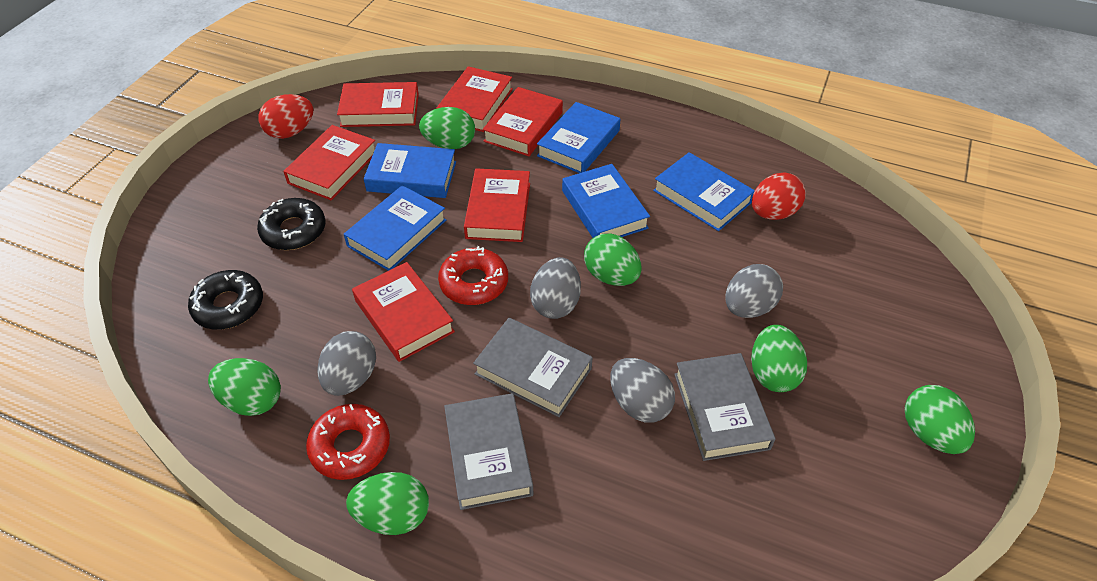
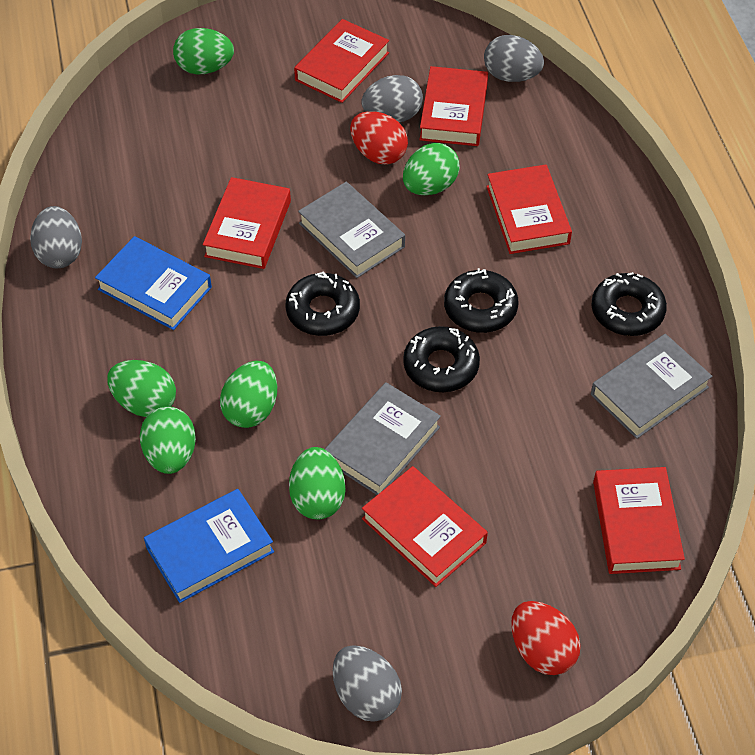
black donut: 2 -> 4
blue book: 5 -> 2
red donut: 2 -> 0

